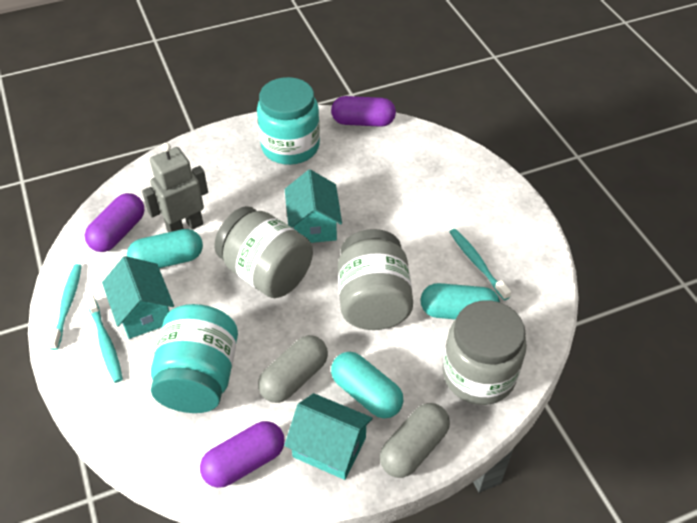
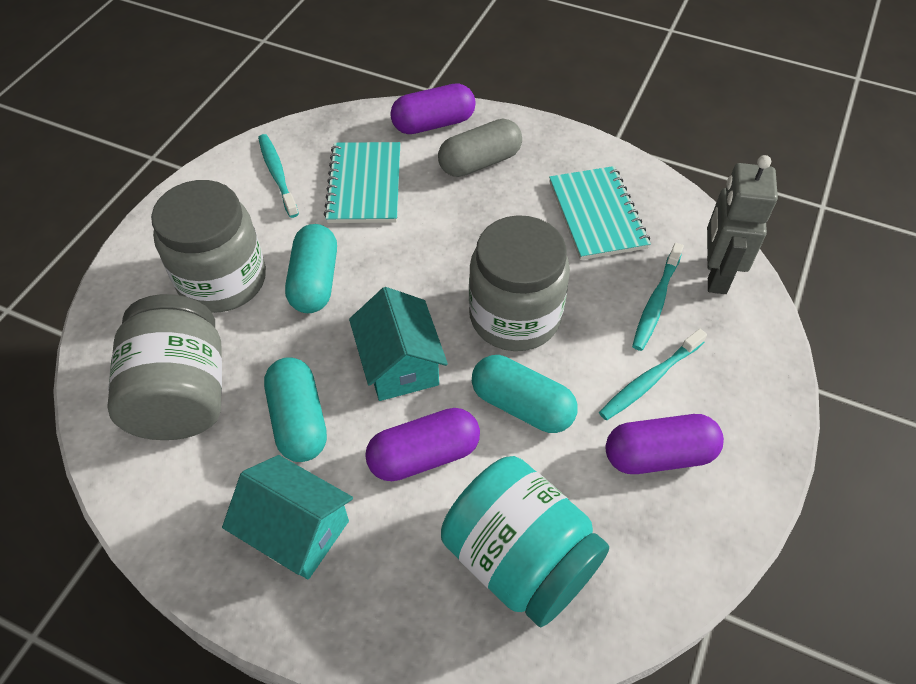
grey capsule: 2 -> 1
turquoise house: 3 -> 2
turquoise jar: 2 -> 1
turquoise notebook: 0 -> 2

